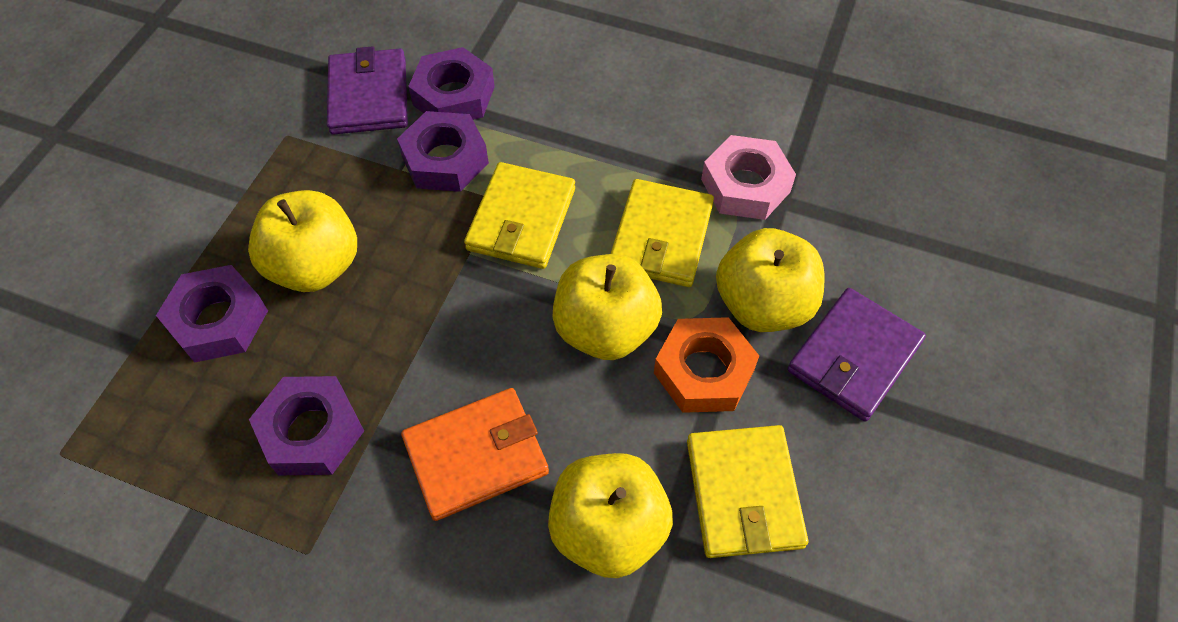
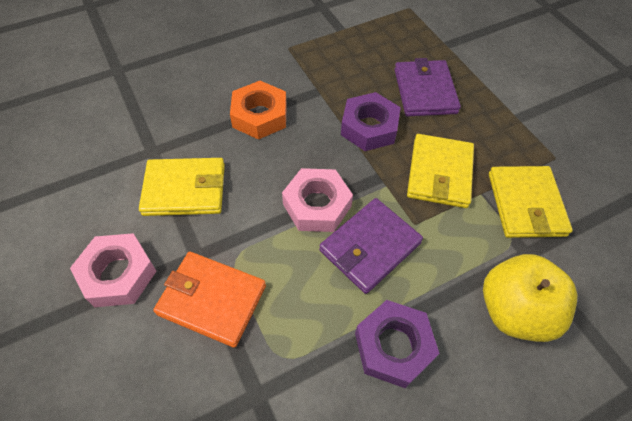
pink nut: 1 -> 2
purple nut: 4 -> 2
yellow apple: 4 -> 1

